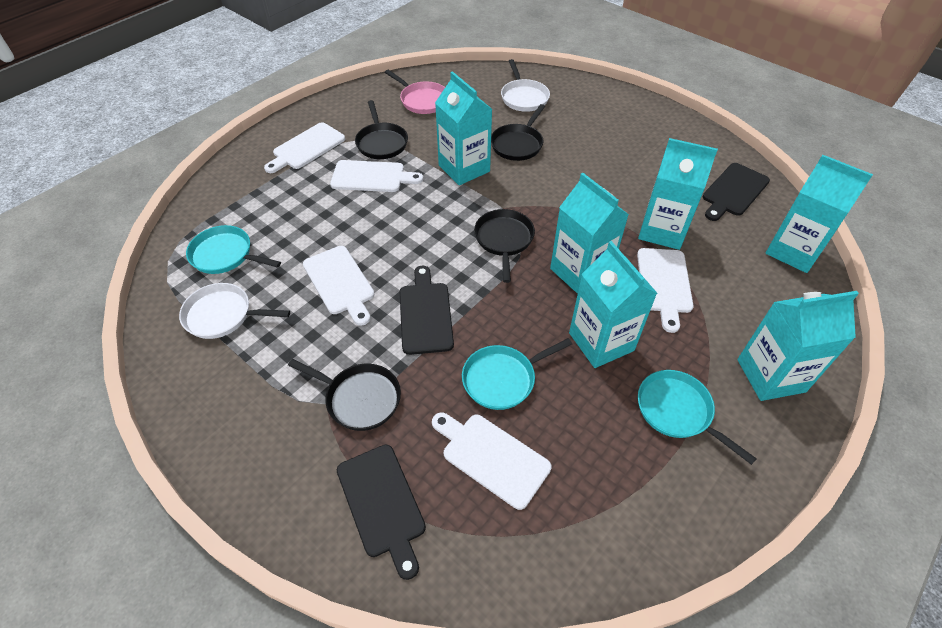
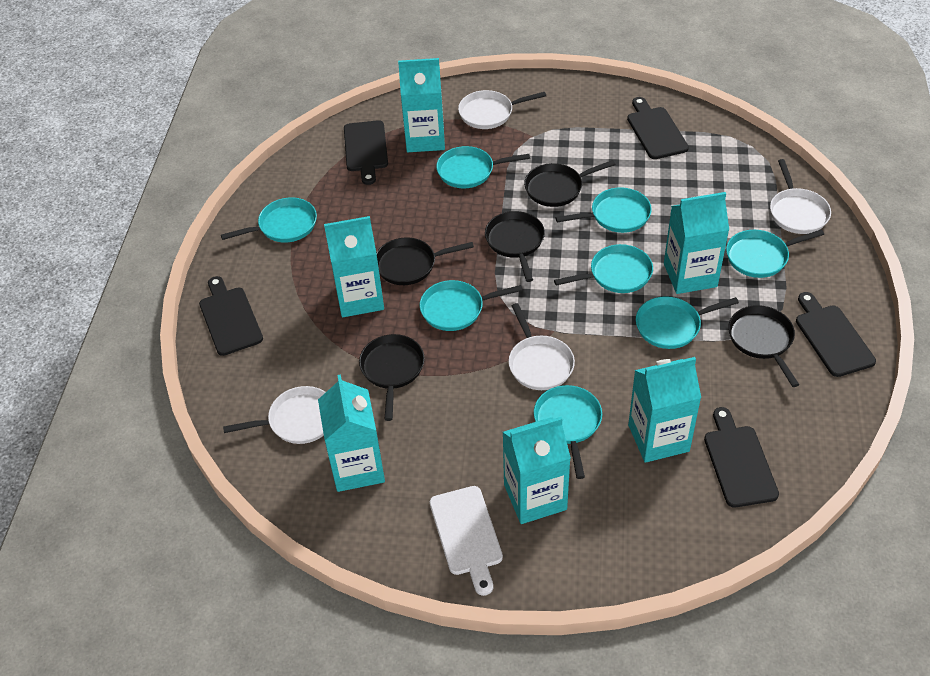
black cutting board: 3 -> 5
black pan: 4 -> 5
pink pan: 1 -> 0
turquoise pan: 3 -> 8
white cutting board: 5 -> 1
white pan: 2 -> 4

